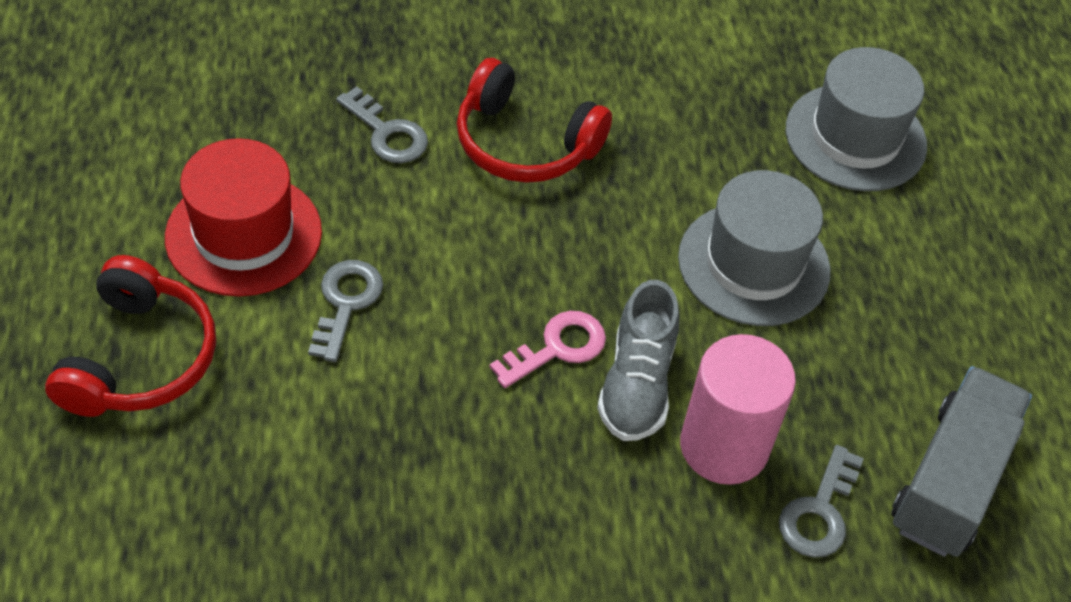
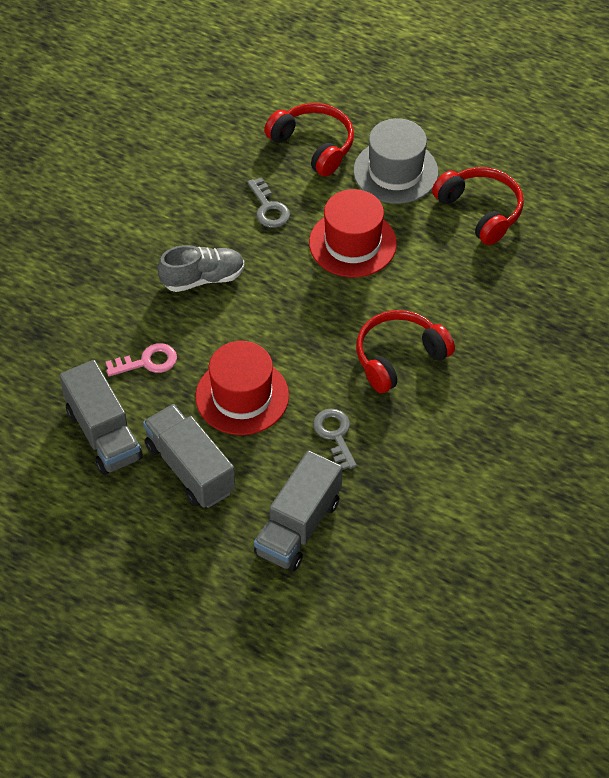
grey hat: 2 -> 1
grey key: 3 -> 2
grey truck: 1 -> 3
pink cylinder: 1 -> 0
red hat: 1 -> 2
red headphones: 2 -> 3

